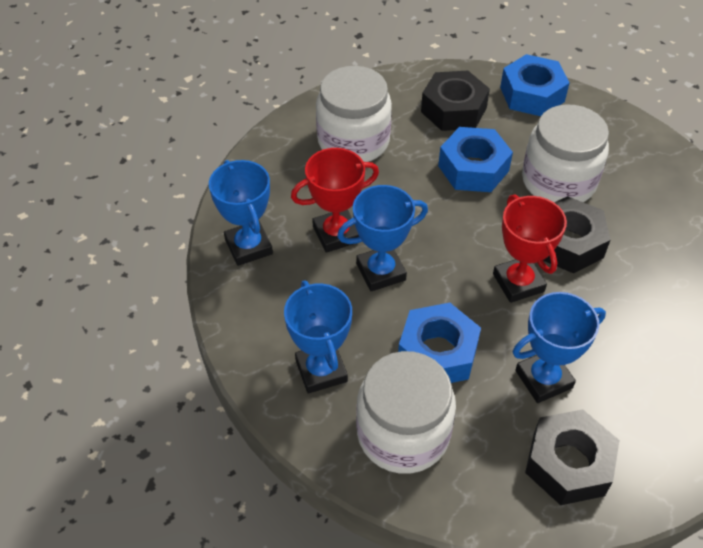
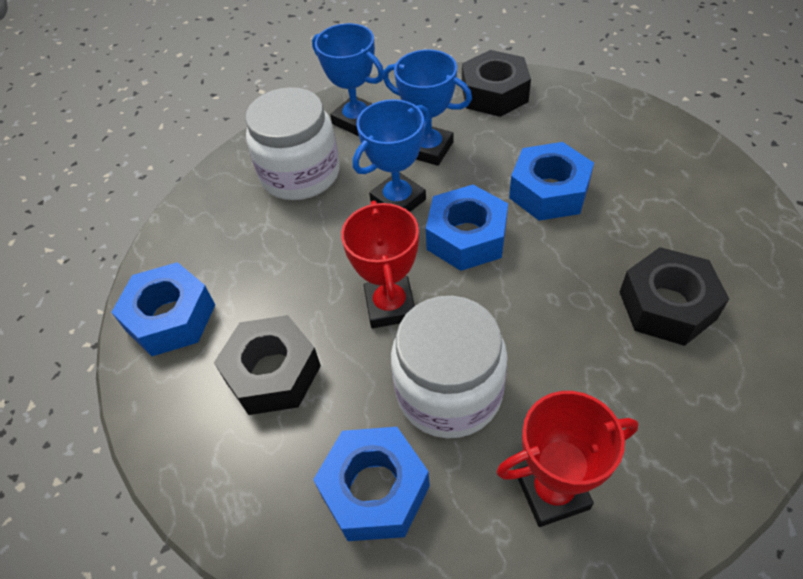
blue nut: 3 -> 4
blue trophy: 4 -> 3
white jar: 3 -> 2

